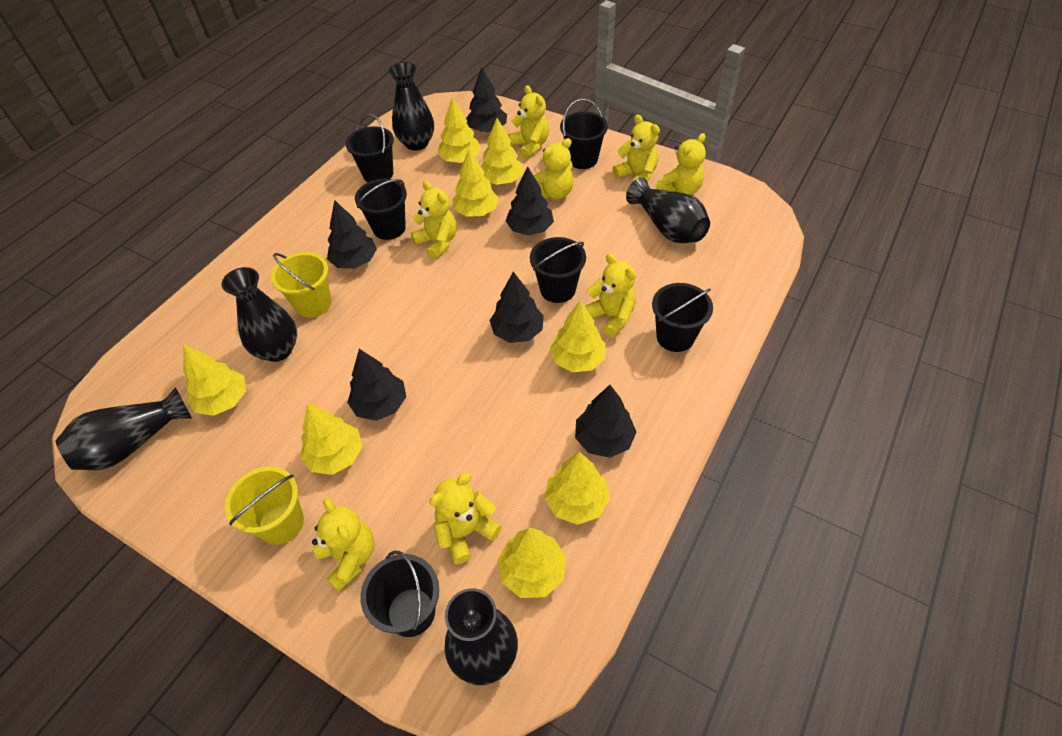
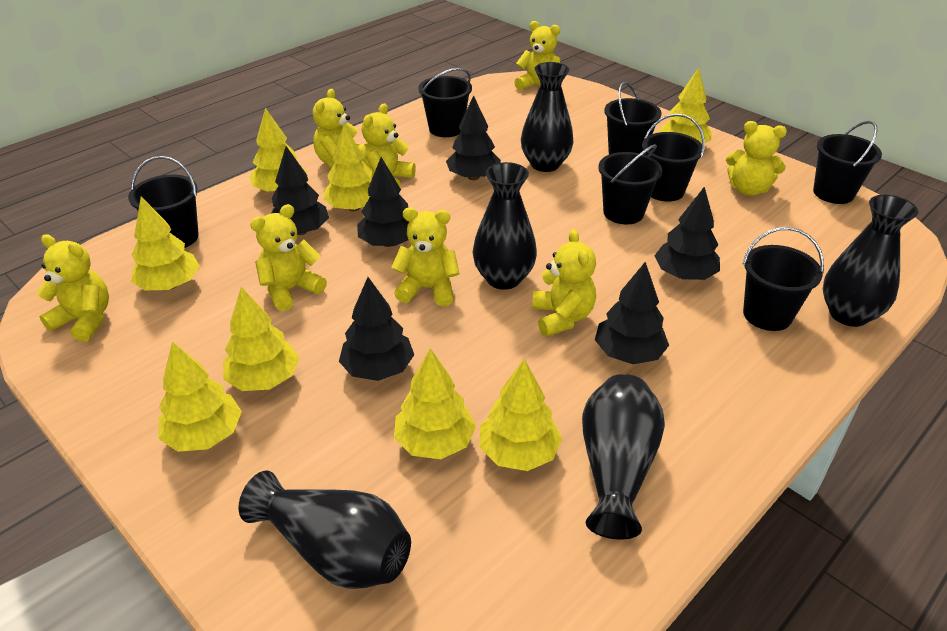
black bucket: 6 -> 7
yellow bucket: 2 -> 0

